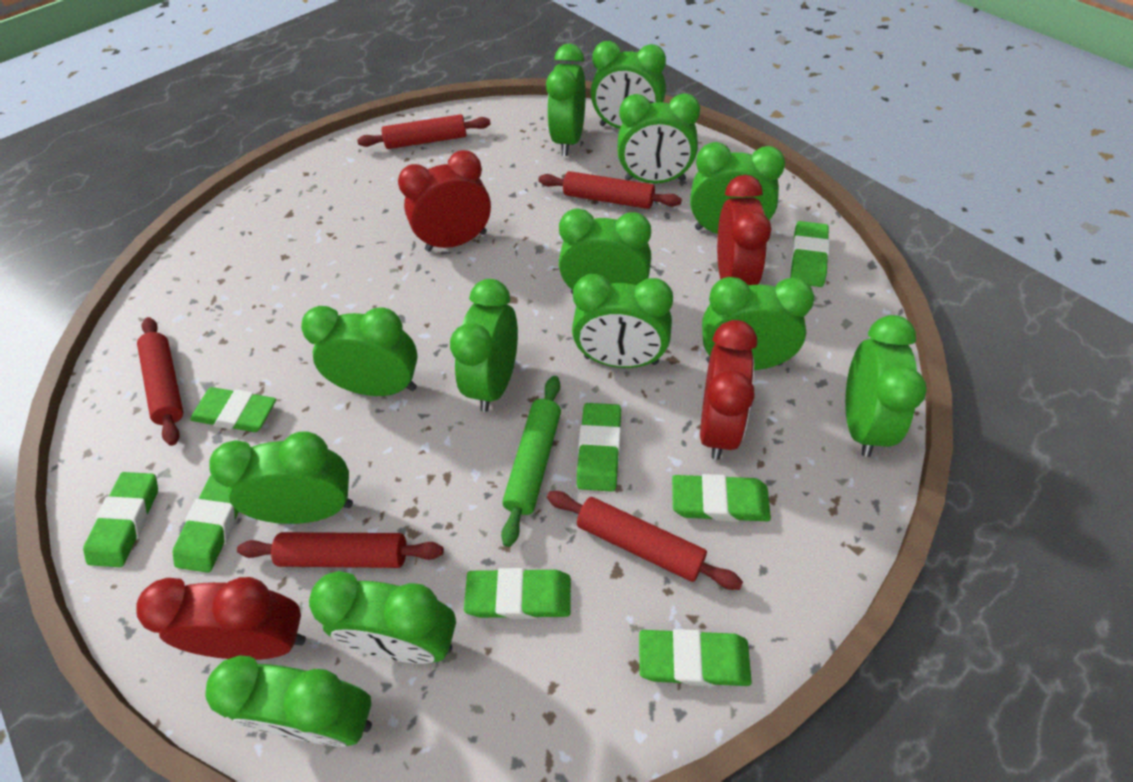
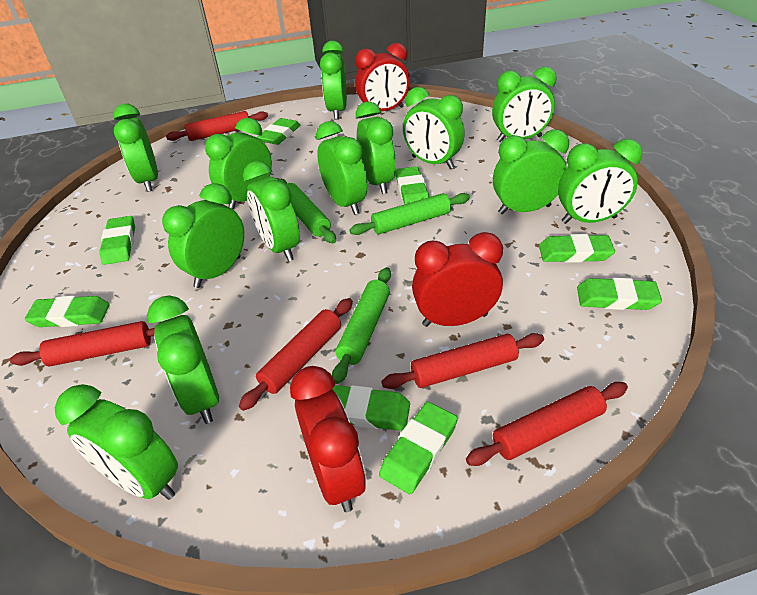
green rolling pin: 1 -> 3
red clock: 4 -> 3

